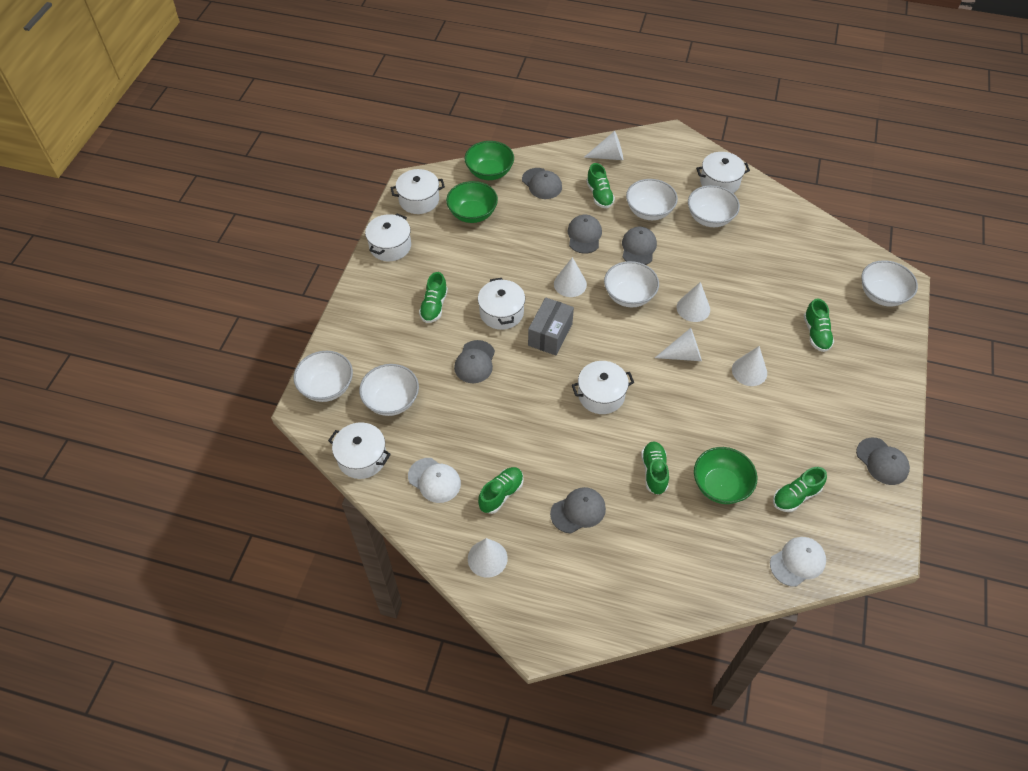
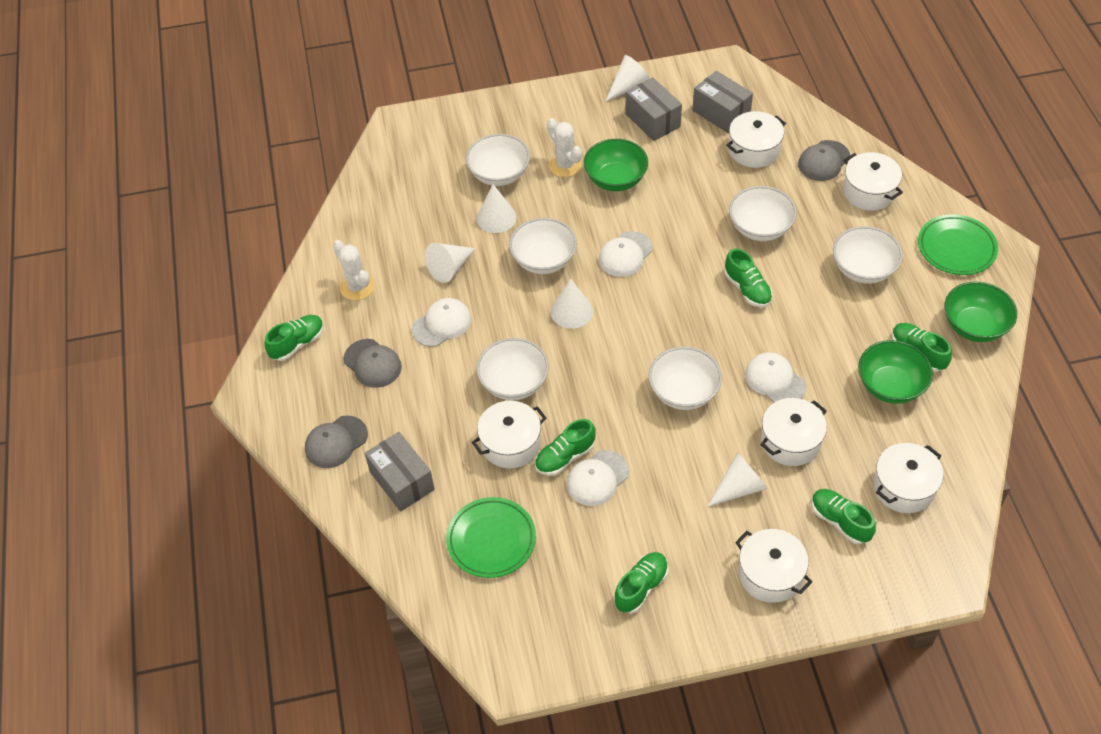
green plate: 0 -> 2
grey box: 1 -> 3
grey cap: 6 -> 3
white cactus: 0 -> 2
white cap: 2 -> 4
white cone: 6 -> 5

